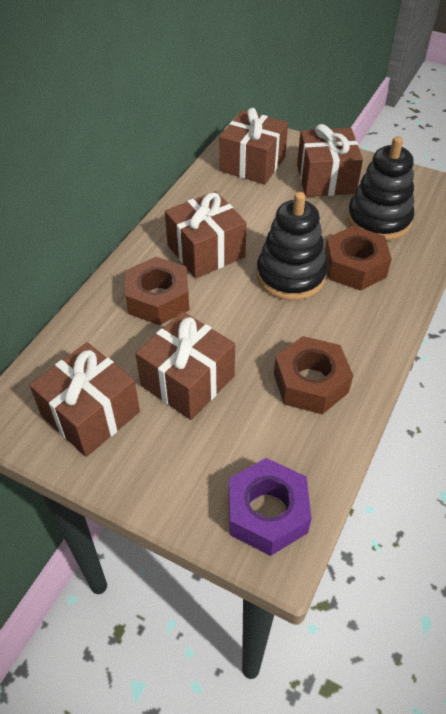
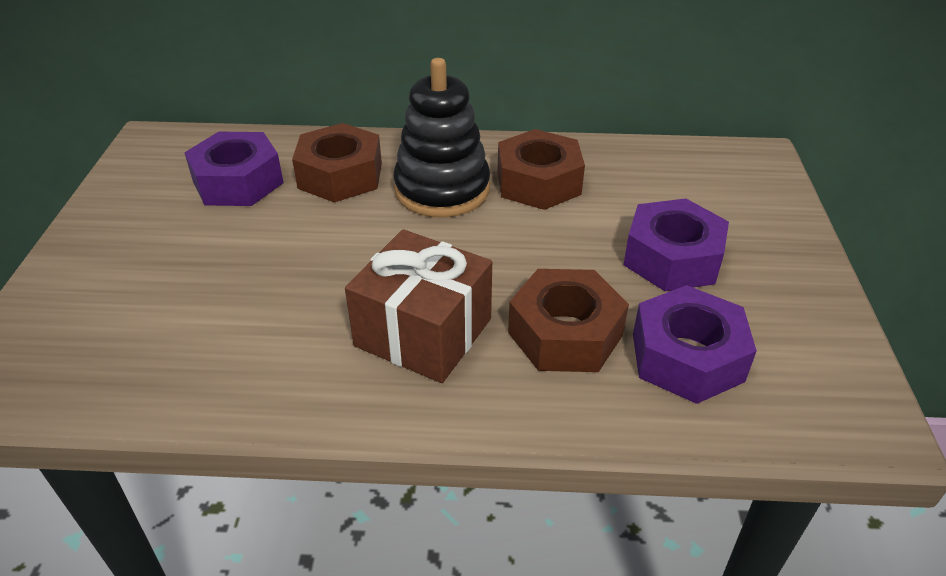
black stacking toy: 2 -> 1
brown gift: 5 -> 1
purple nut: 1 -> 3

